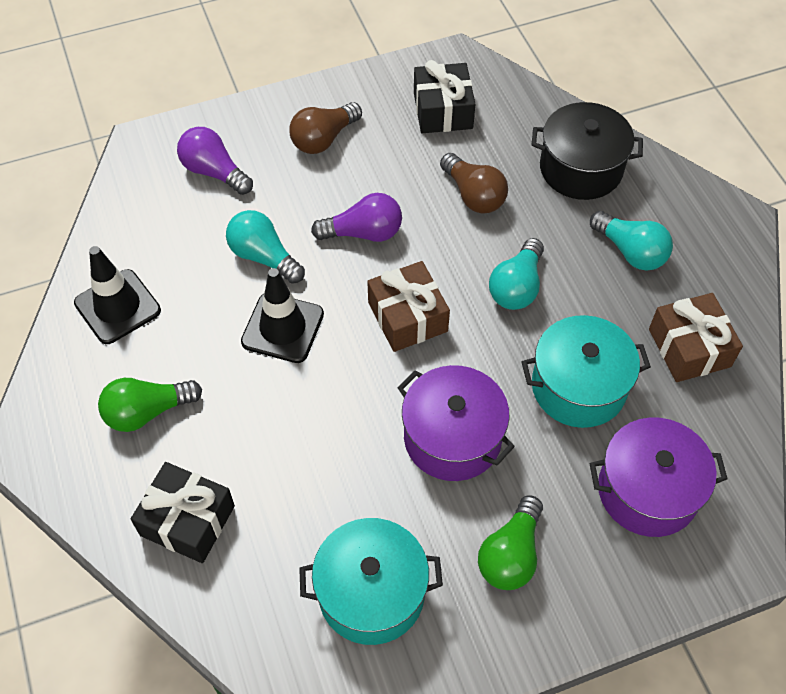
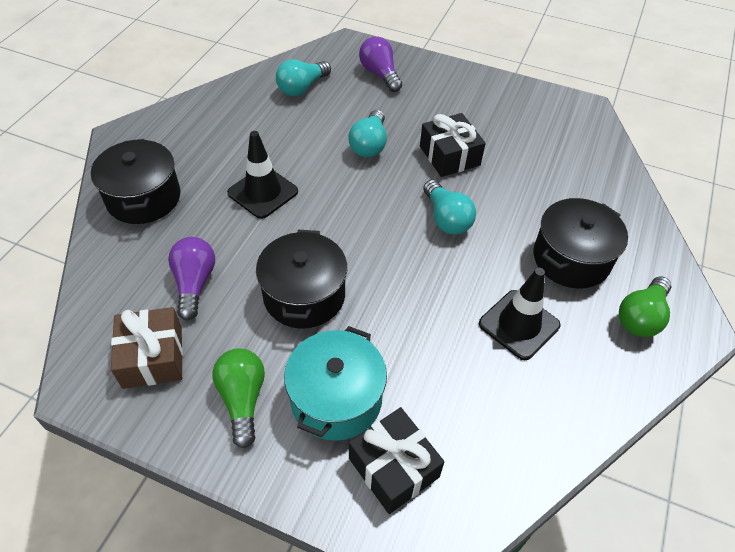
black pot: 1 -> 3
brown gift: 2 -> 1
brown light bulb: 2 -> 0
purple pot: 2 -> 0
turquoise pot: 2 -> 1

